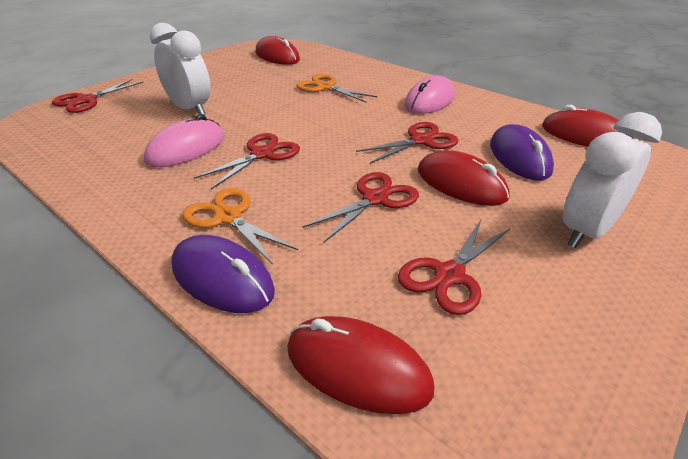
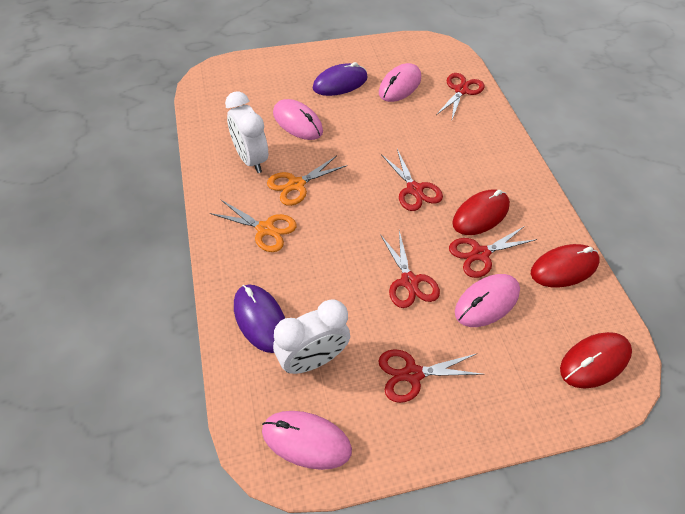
pink mouse: 2 -> 4
red mouse: 4 -> 3

